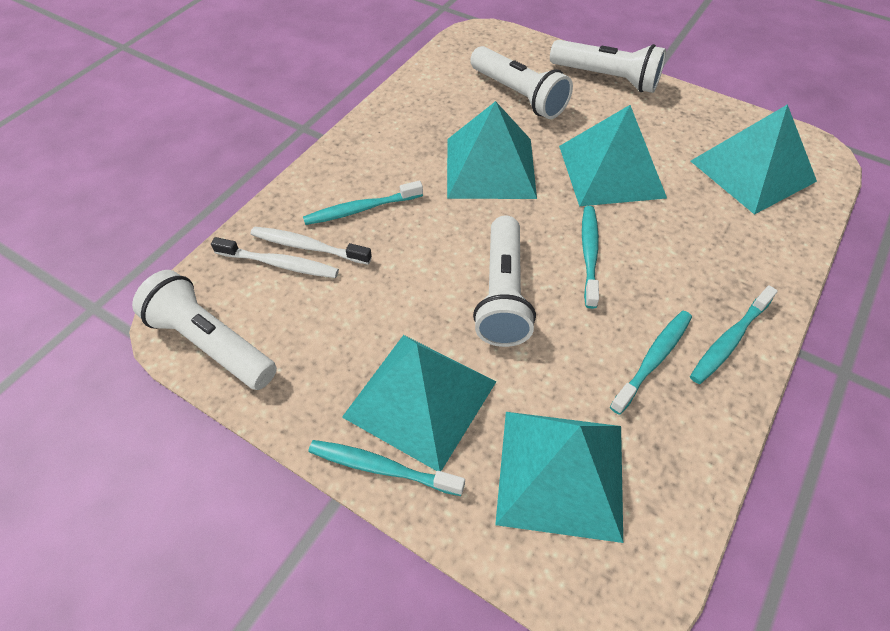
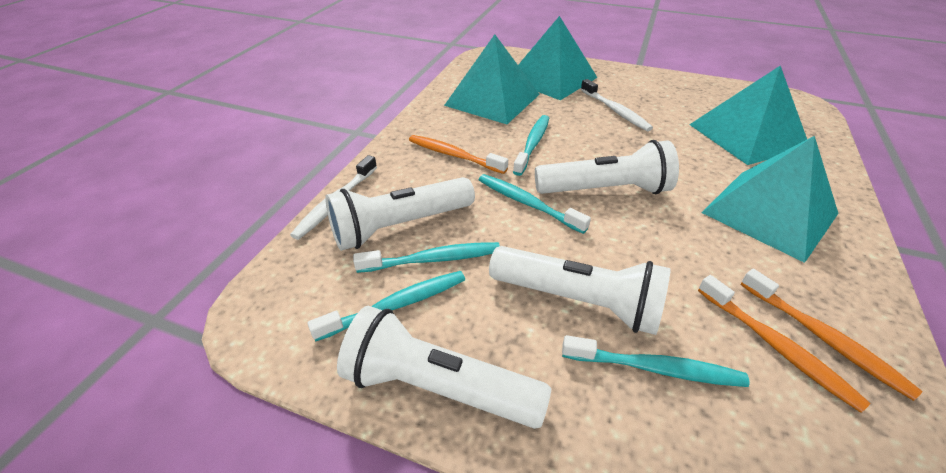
orange toothbrush: 0 -> 3
turquoise pyramid: 5 -> 4

